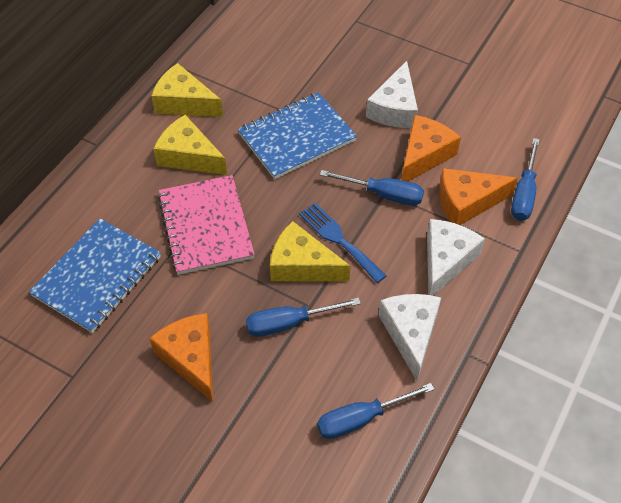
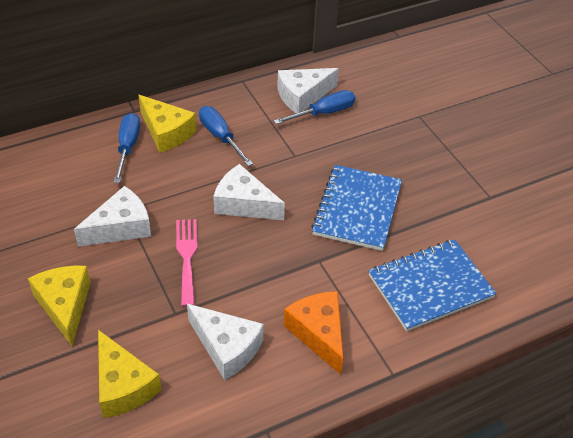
blue fork: 1 -> 0
blue screwdriver: 4 -> 3
orange cheese: 3 -> 1
pink fork: 0 -> 1
pink notebook: 1 -> 0
white cheese: 3 -> 4

